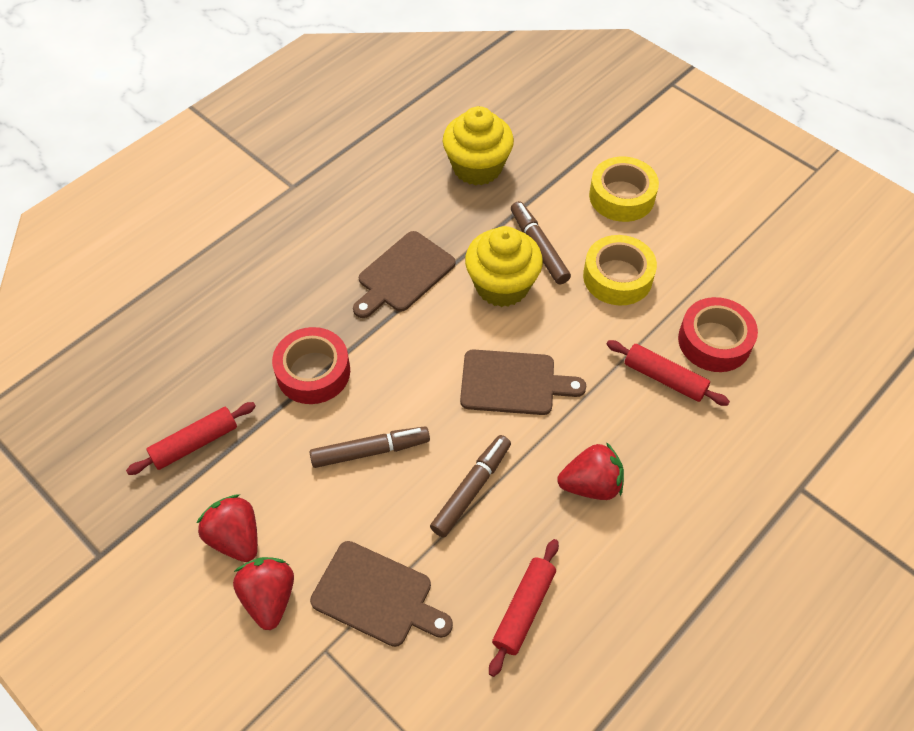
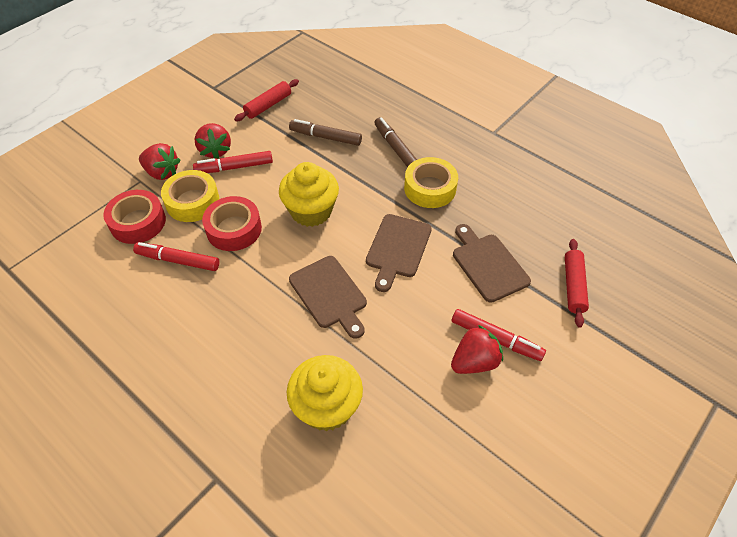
brown marker: 3 -> 2
red marker: 0 -> 3
red rolling pin: 3 -> 2

